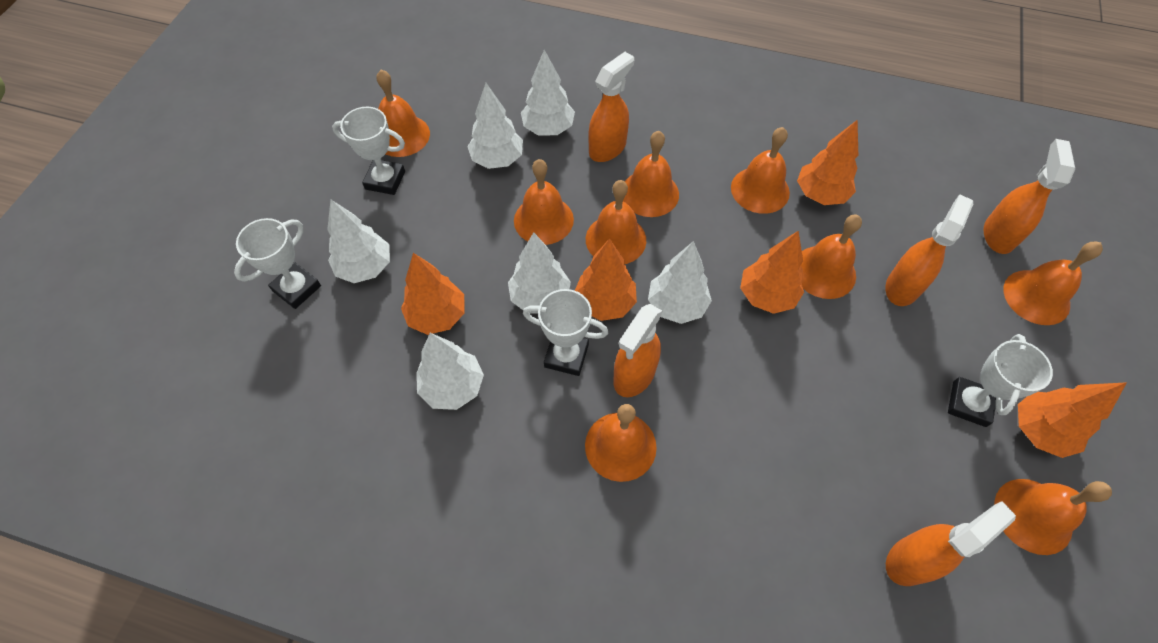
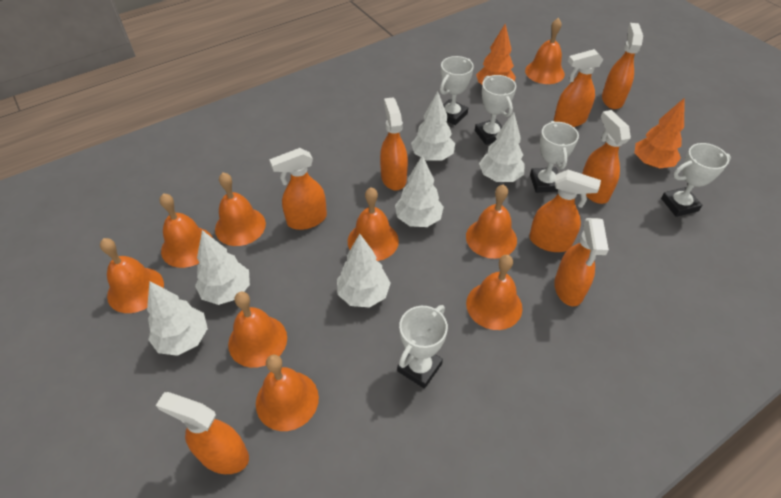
orange spray bottle: 5 -> 8
orange tree: 5 -> 2
white trophy: 4 -> 5

